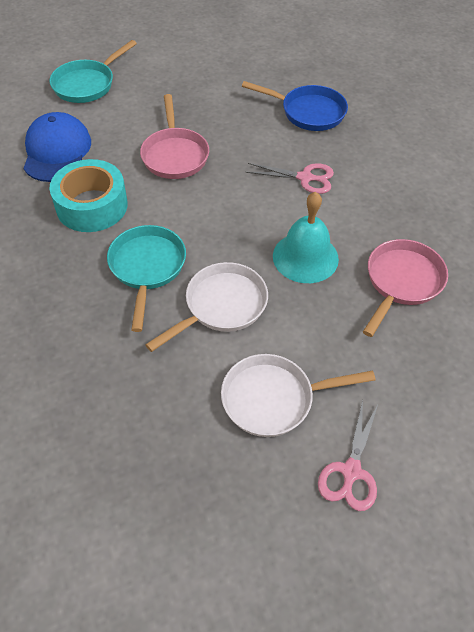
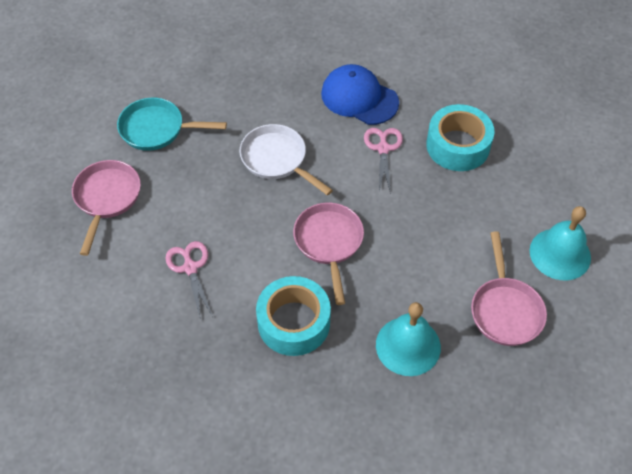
blue pan: 1 -> 0
pink pan: 2 -> 3
turquoise bell: 1 -> 2
turquoise pan: 2 -> 1
turquoise tape: 1 -> 2
white pan: 2 -> 1

